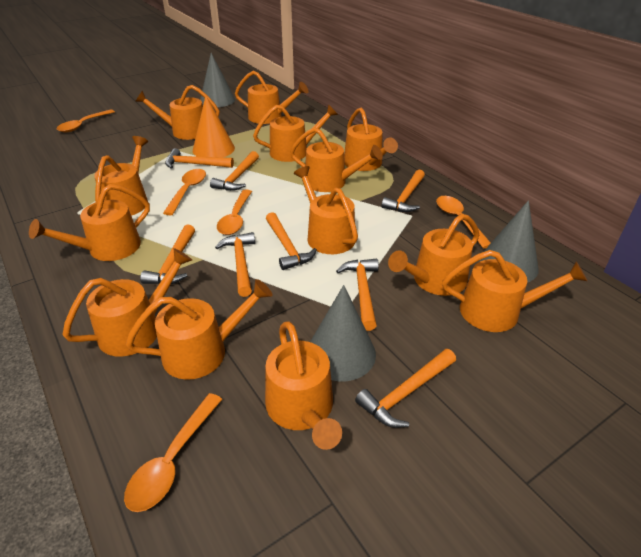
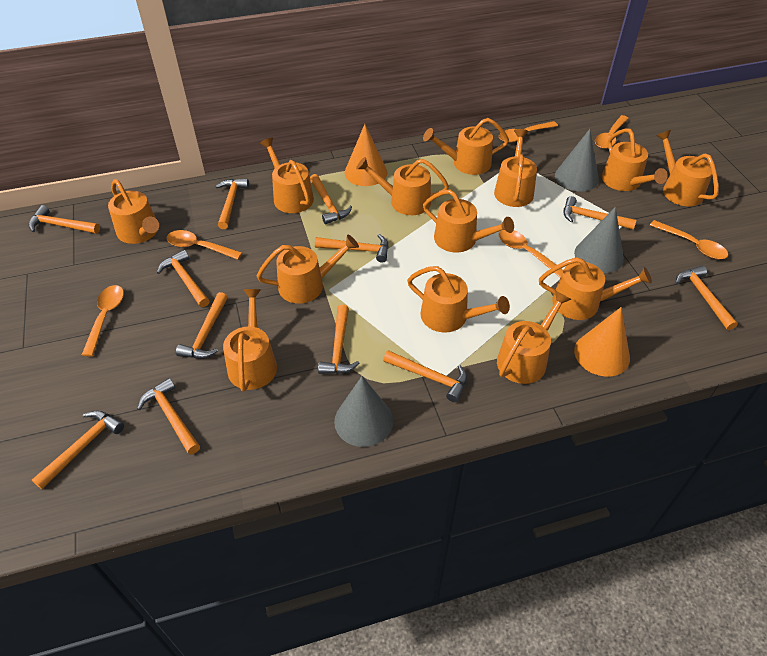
orange cone: 1 -> 2
orange hammer: 8 -> 12
orange spoon: 5 -> 6

